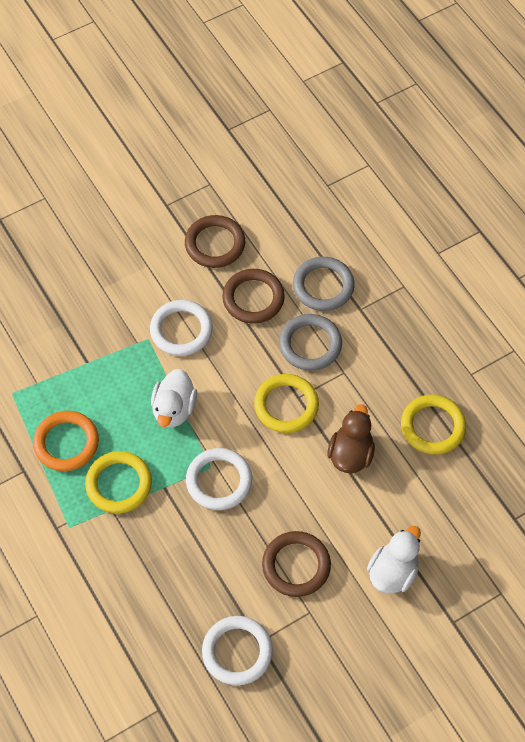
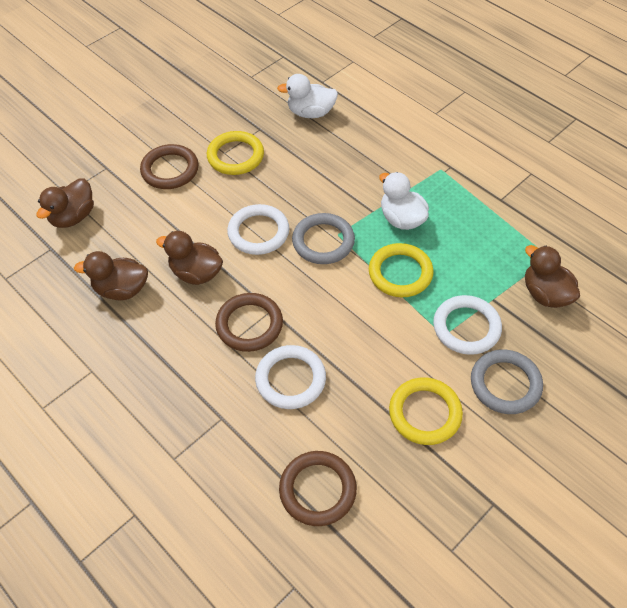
brown duck: 1 -> 4
orange ring: 1 -> 0

